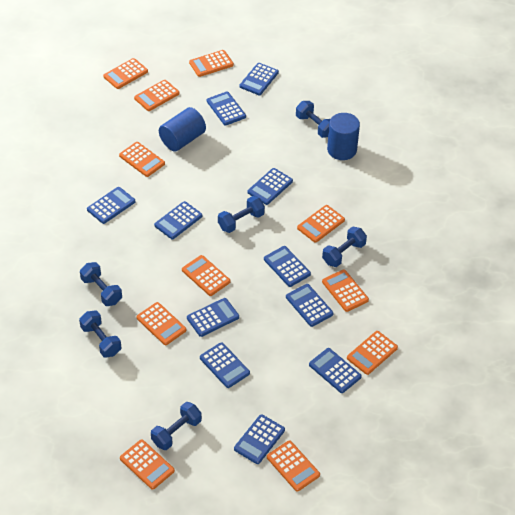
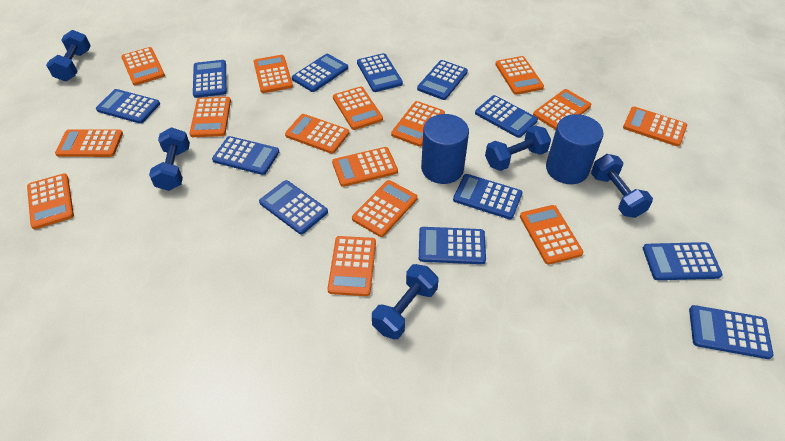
blue calculator: 11 -> 12
blue dumbbell: 6 -> 5
orange calculator: 11 -> 15

